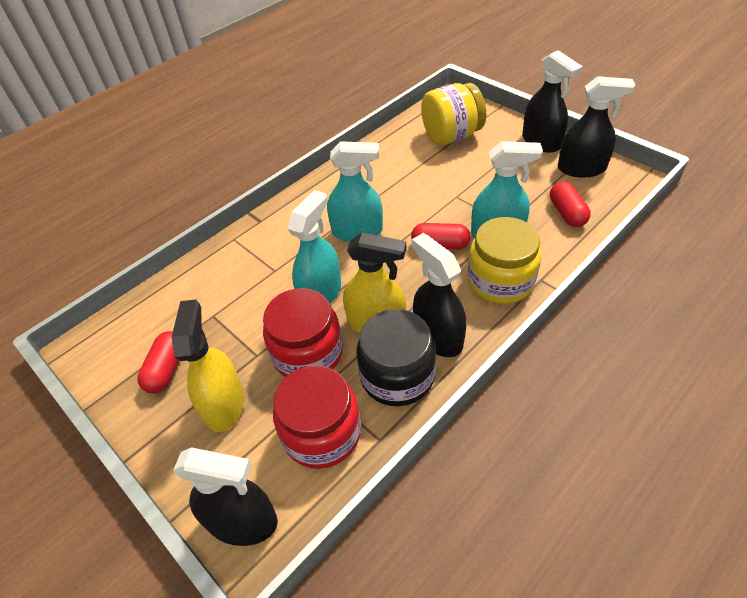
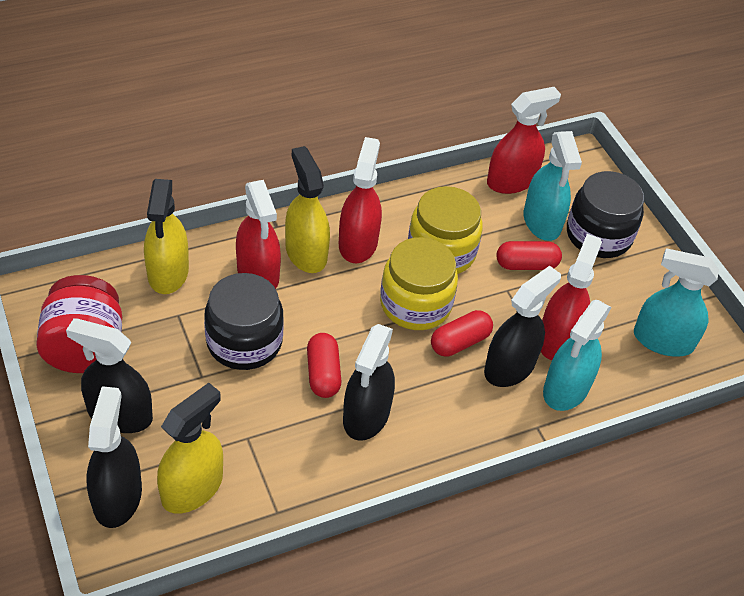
black jar: 1 -> 2
red jar: 2 -> 1
red spray bottle: 0 -> 4
yellow spray bottle: 2 -> 3

